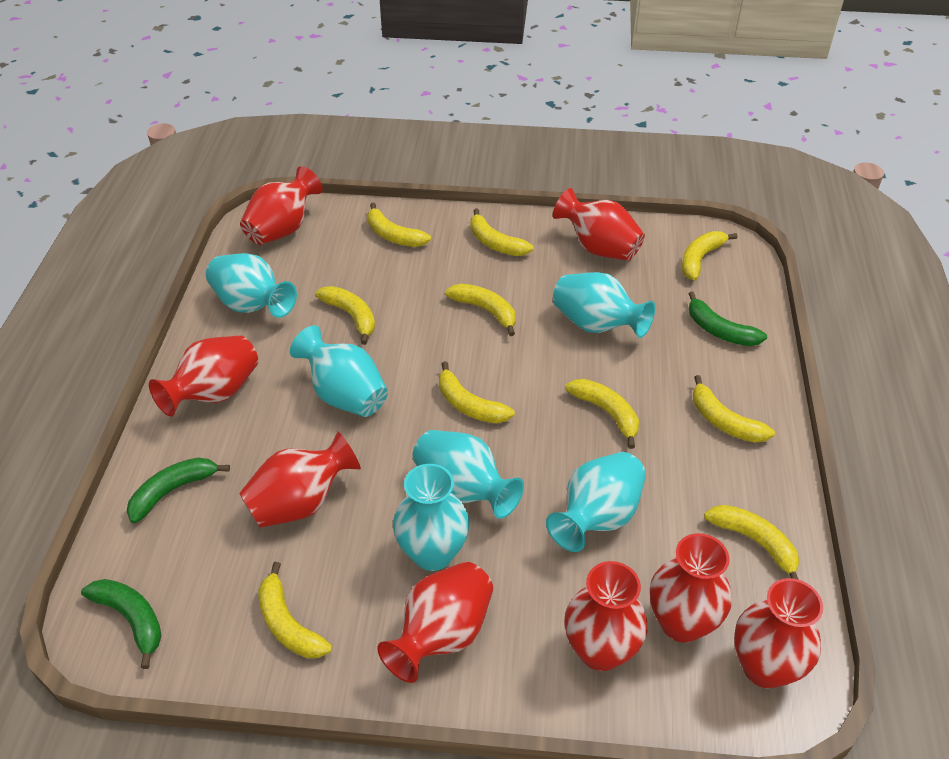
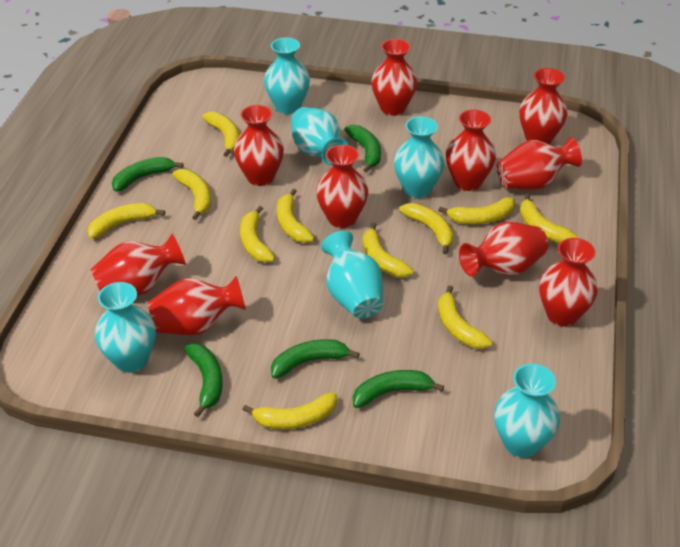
green banana: 3 -> 5
red vase: 8 -> 10
yellow banana: 10 -> 11

